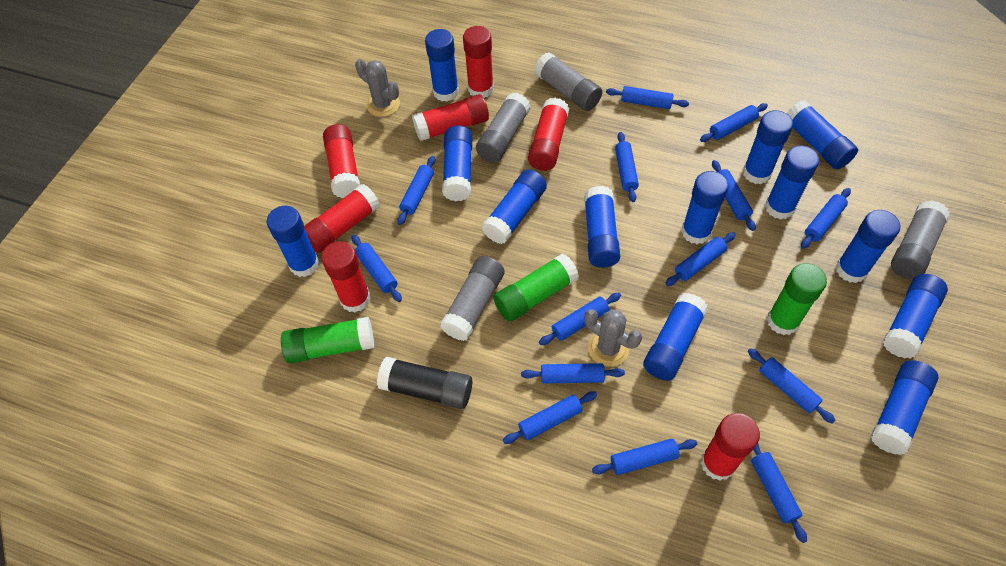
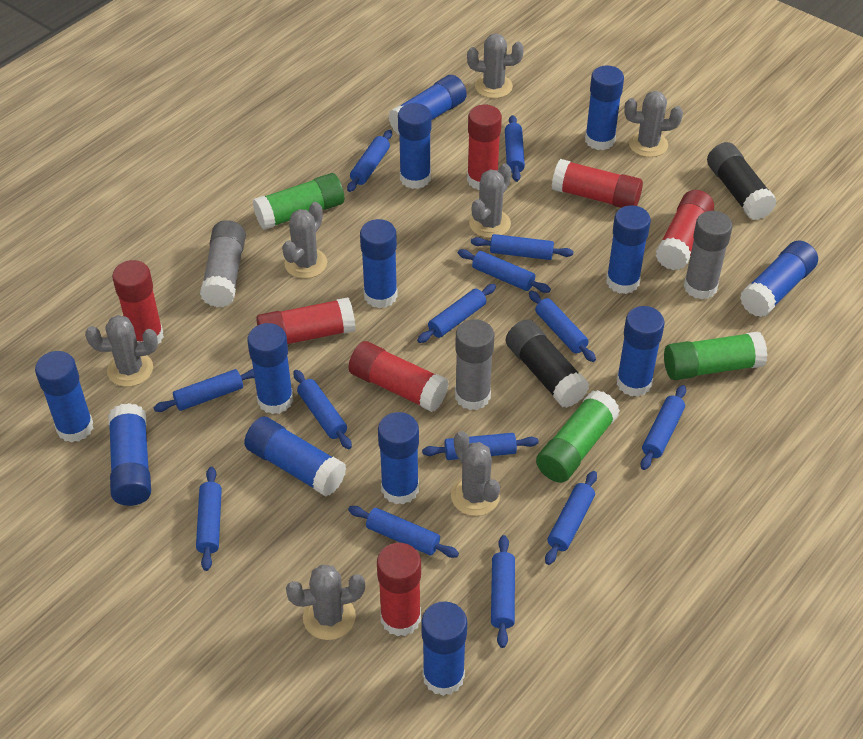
black glue stick: 1 -> 2
grey cactus: 2 -> 7
grey glue stick: 4 -> 3

